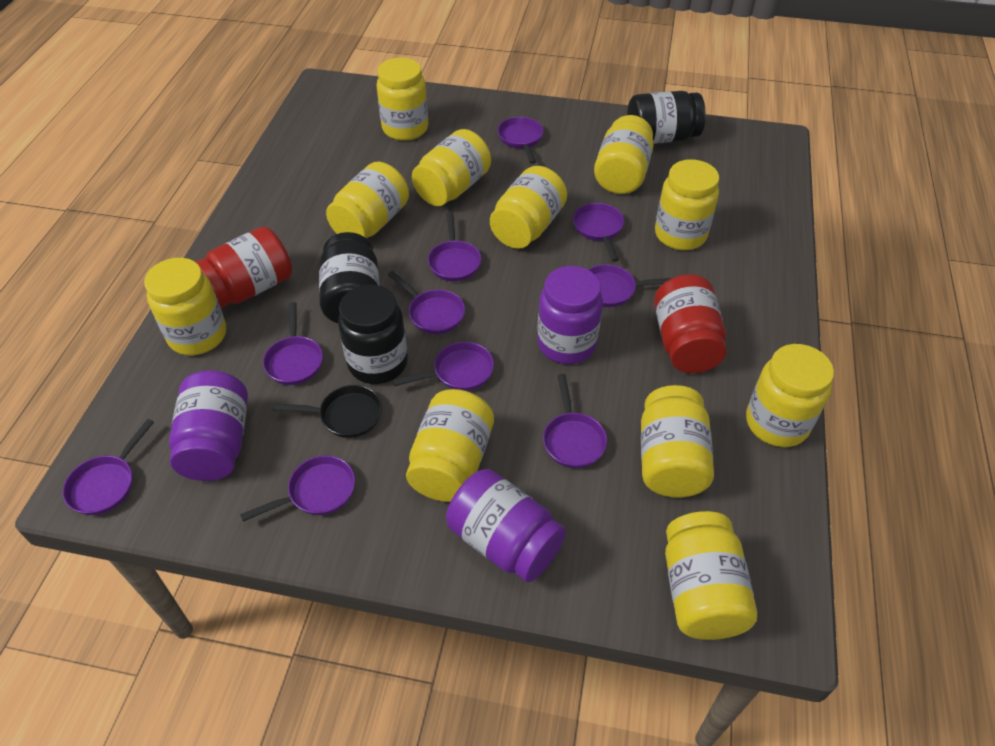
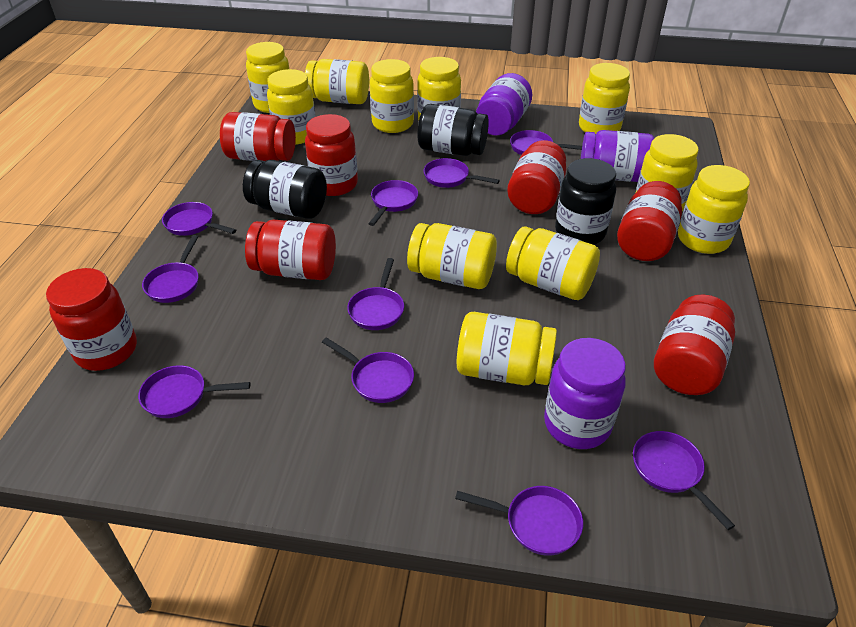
black pan: 1 -> 0
red jar: 2 -> 7

